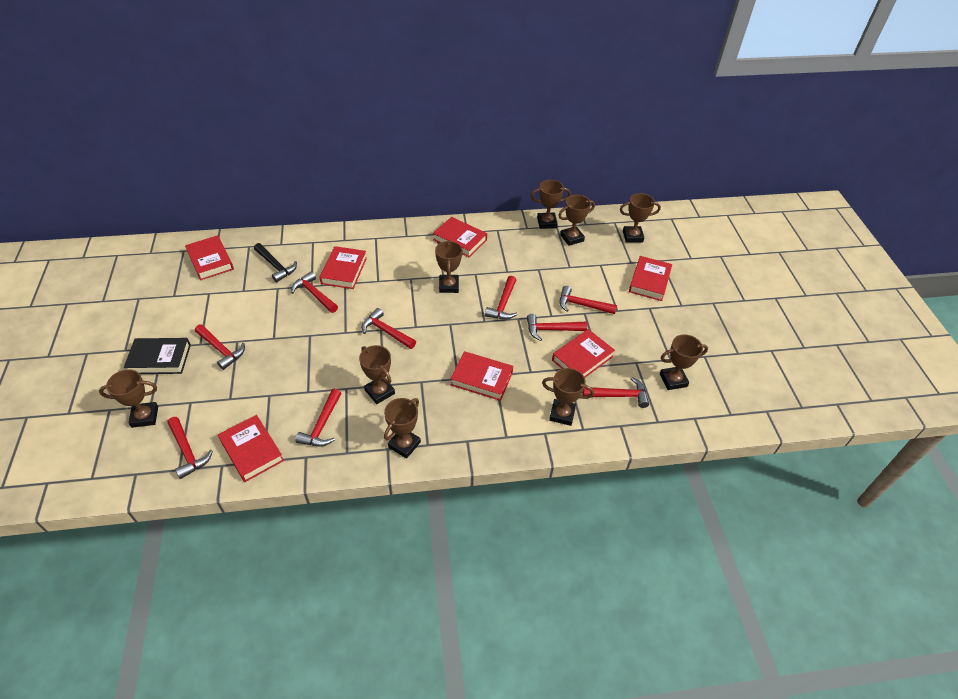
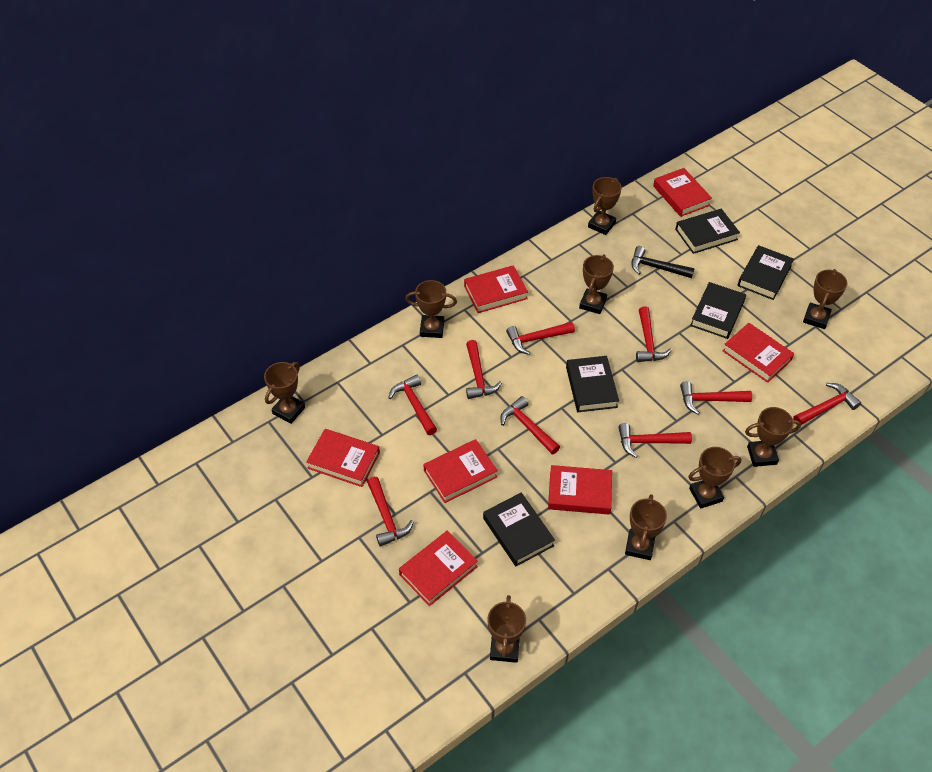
black book: 1 -> 5

